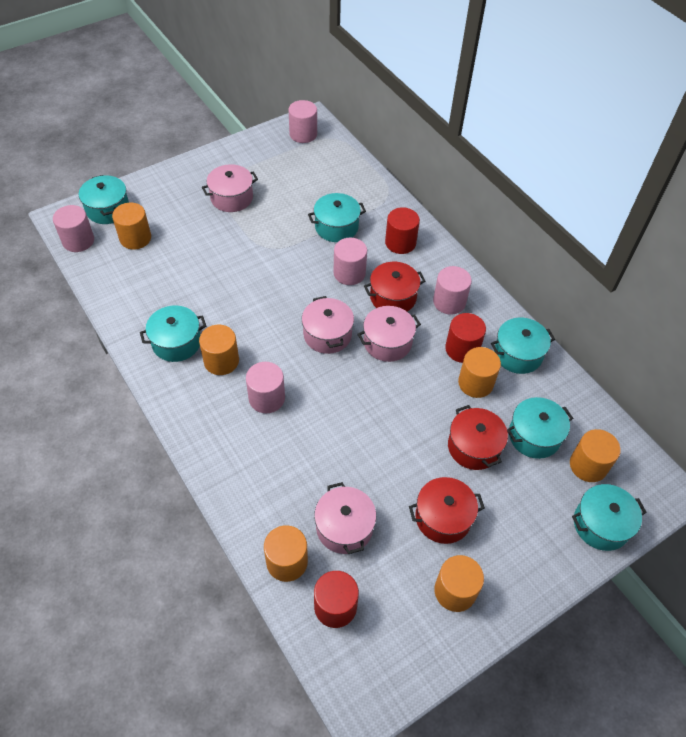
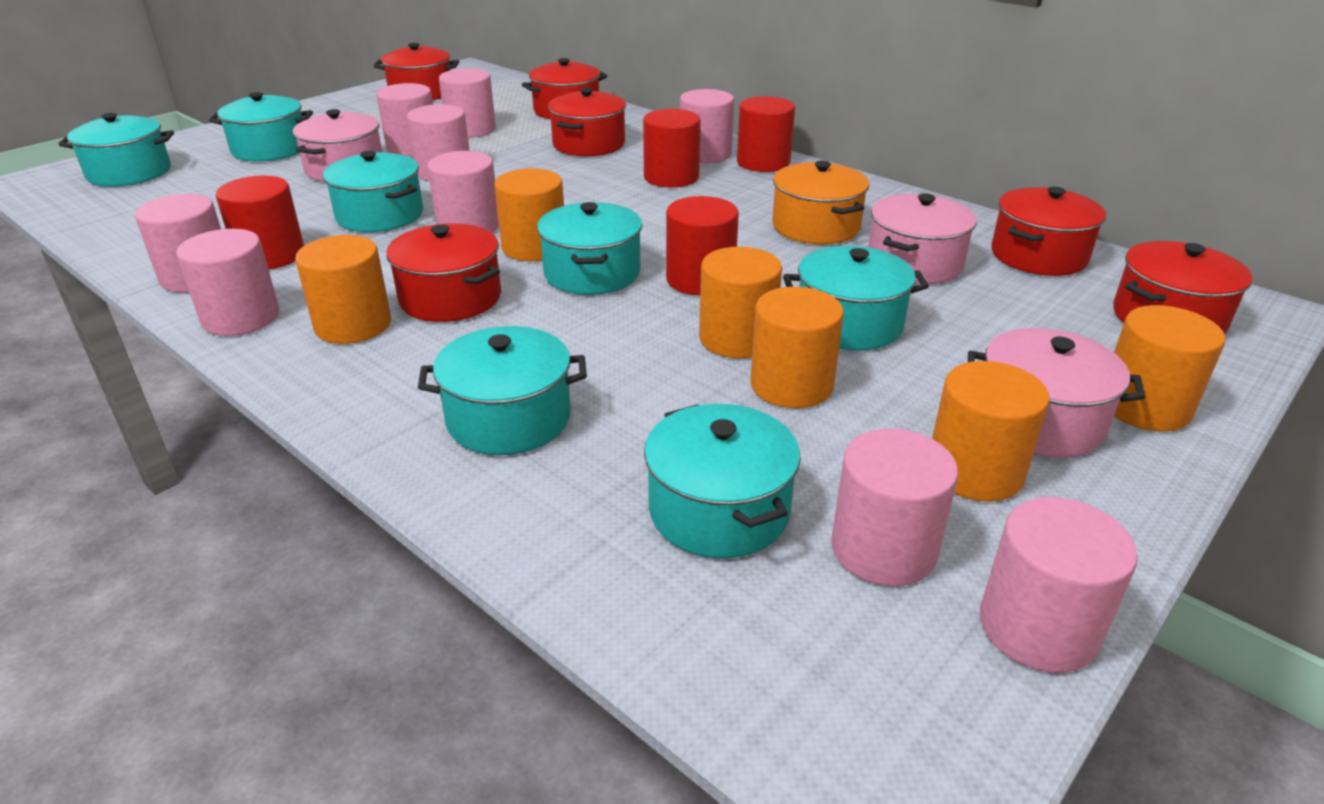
orange pot: 0 -> 1
pink cylinder: 5 -> 9
pink pot: 4 -> 3
red cylinder: 3 -> 4
red pot: 3 -> 6
turquoise pot: 6 -> 7

